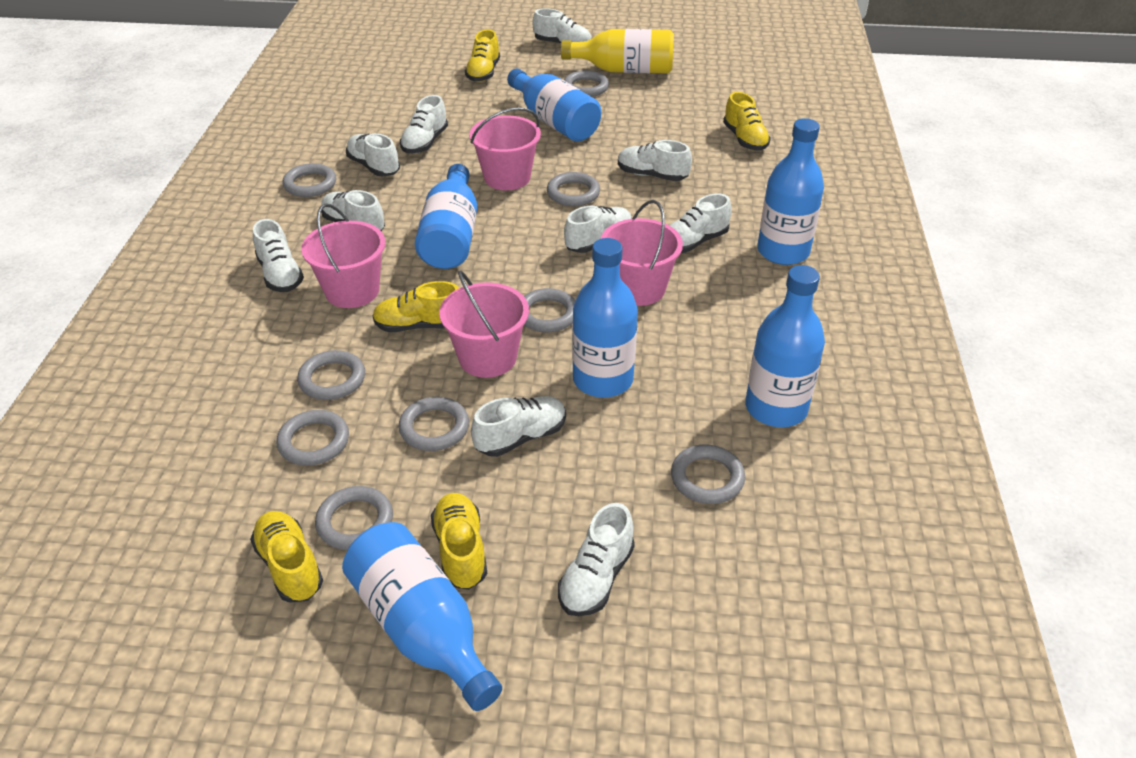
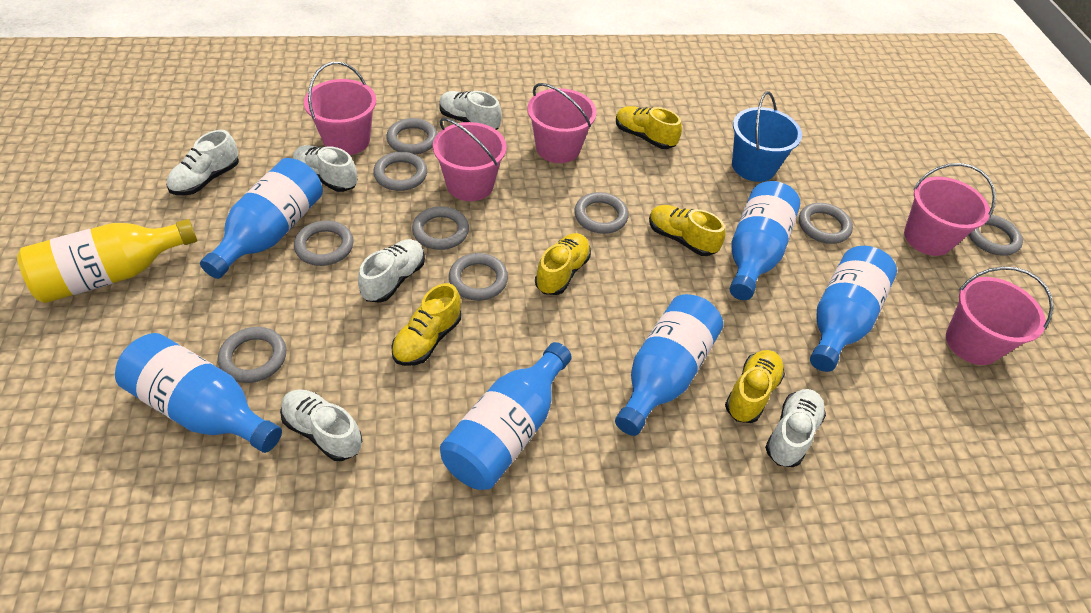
blue bucket: 0 -> 1
pink bucket: 4 -> 5
white shoe: 10 -> 6

